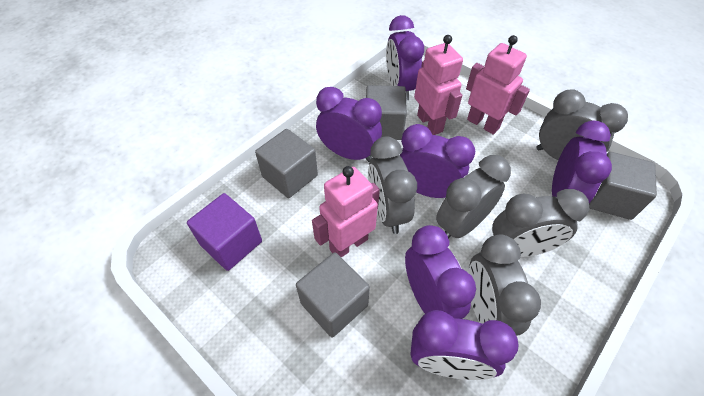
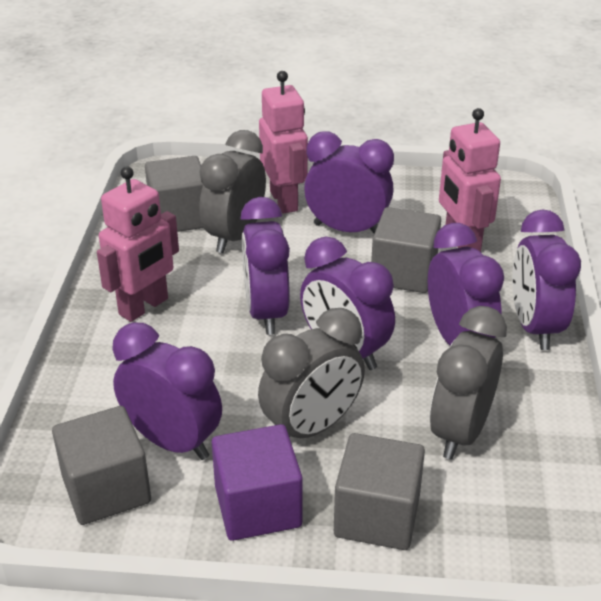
grey clock: 5 -> 3

